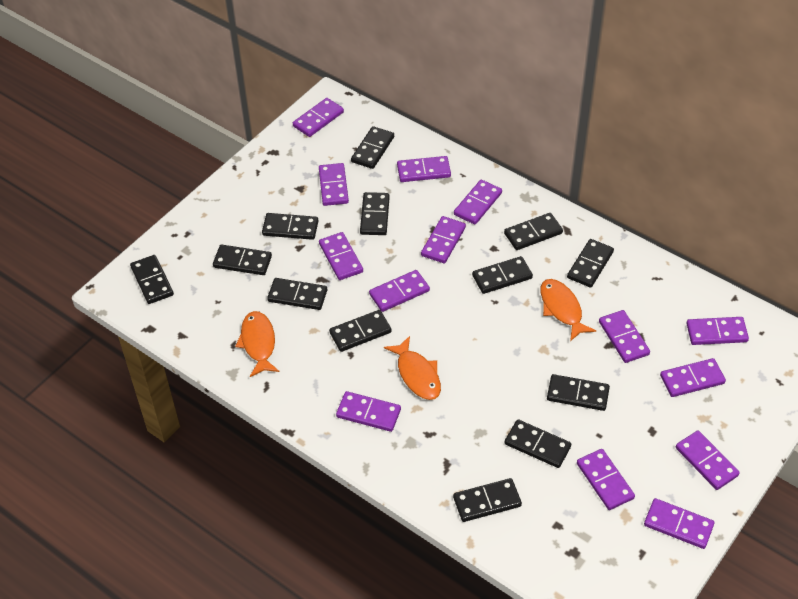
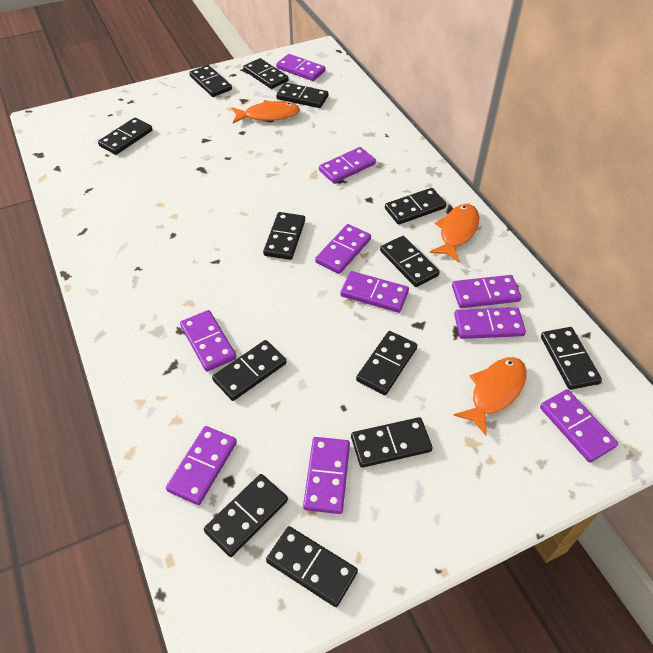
purple domino: 14 -> 10

